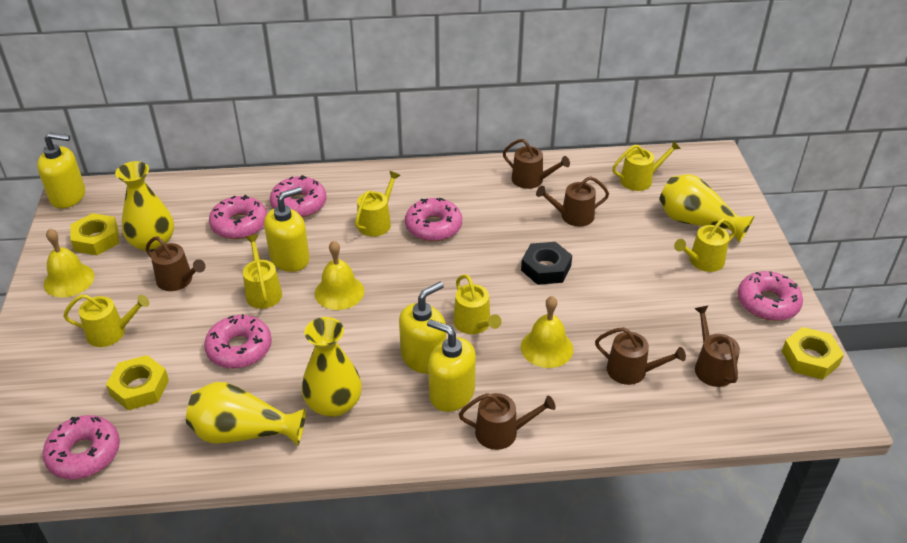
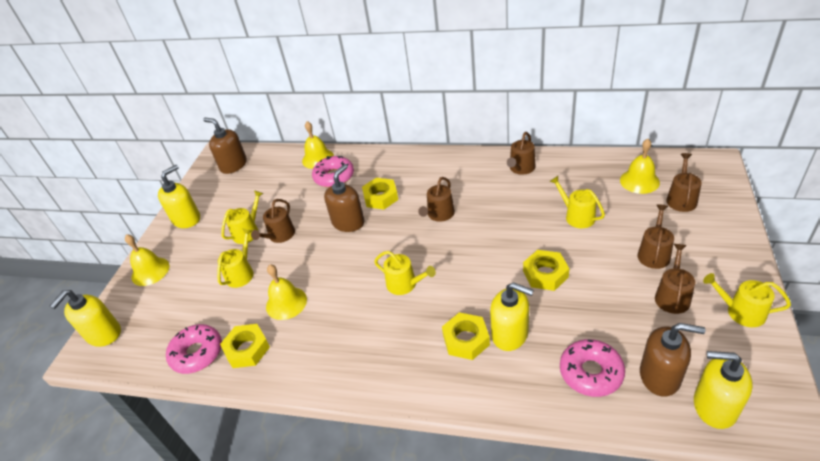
black nut: 1 -> 0
brown soap dispenser: 0 -> 3
pink donut: 6 -> 3
yellow bell: 3 -> 4
yellow nut: 3 -> 4
yellow vase: 4 -> 0
yellow watering can: 6 -> 5

